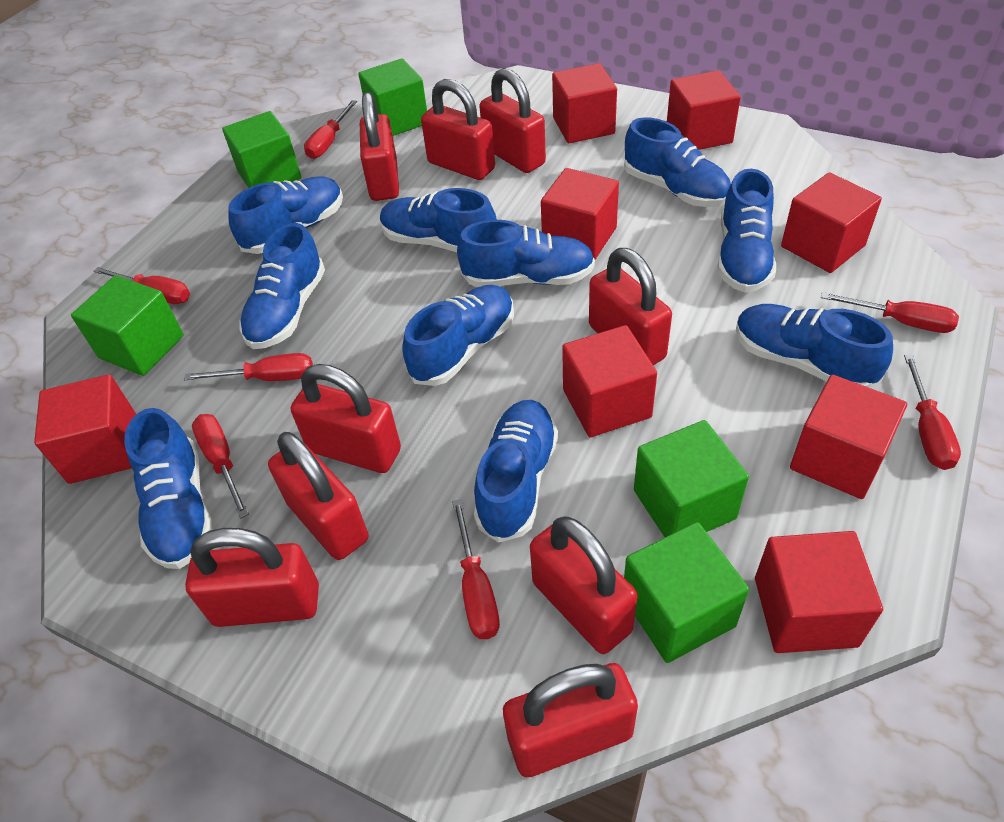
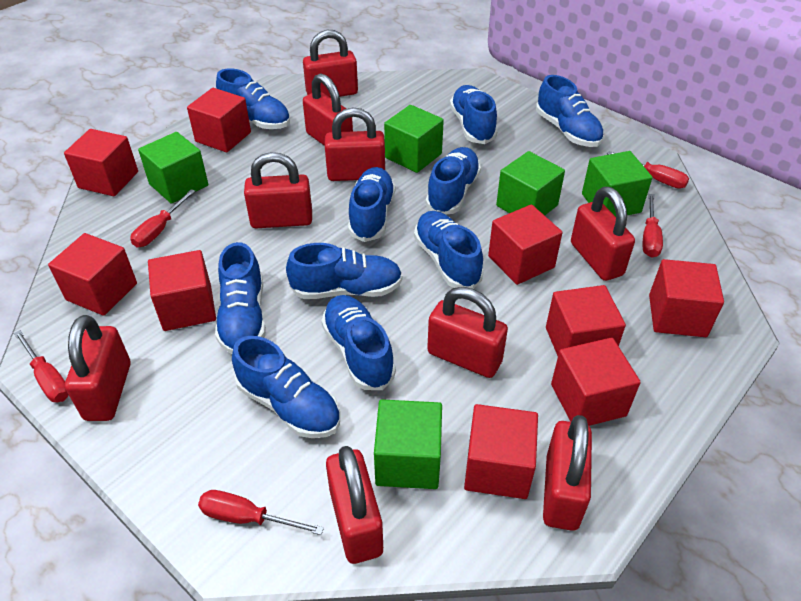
red cube: 8 -> 9
red screwdriver: 7 -> 5

